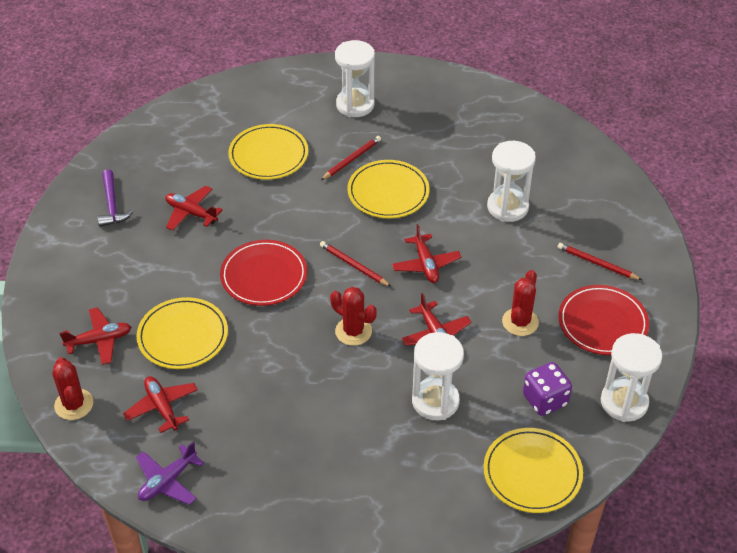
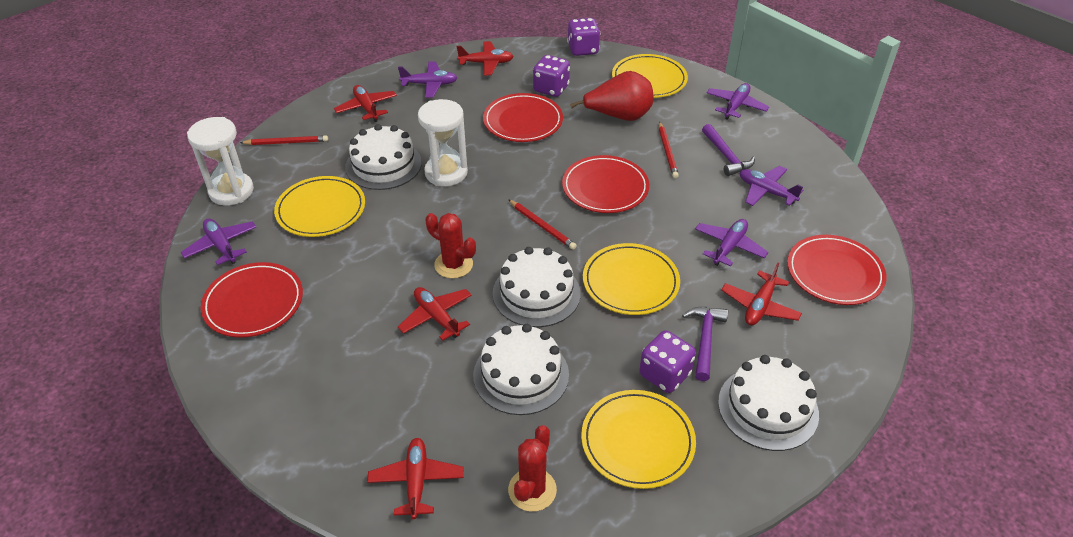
purple dice: 1 -> 3
purple hammer: 1 -> 2
purple plane: 1 -> 5
red cactus: 3 -> 2
red pear: 0 -> 1
red plate: 2 -> 4
white cake: 0 -> 4
white hourglass: 4 -> 2

